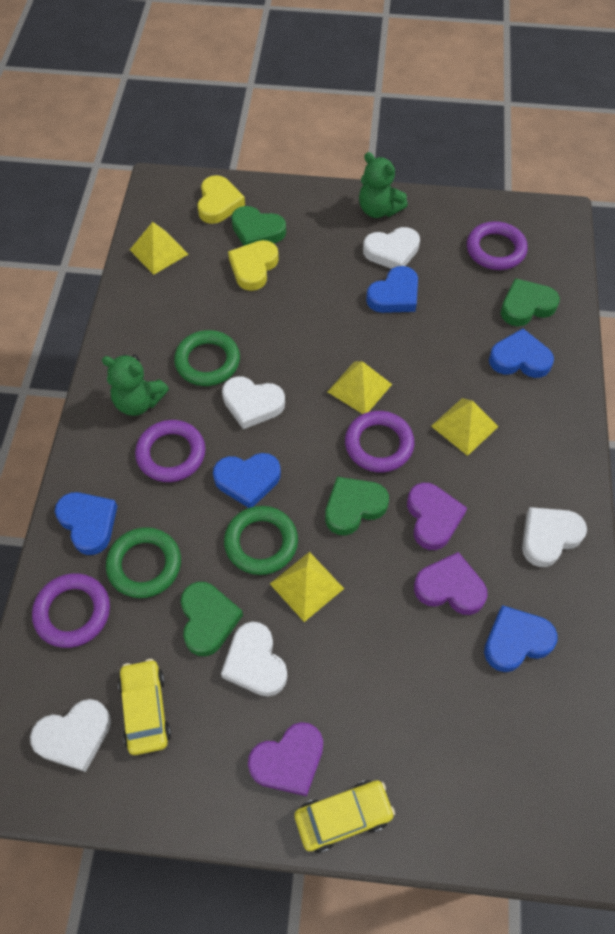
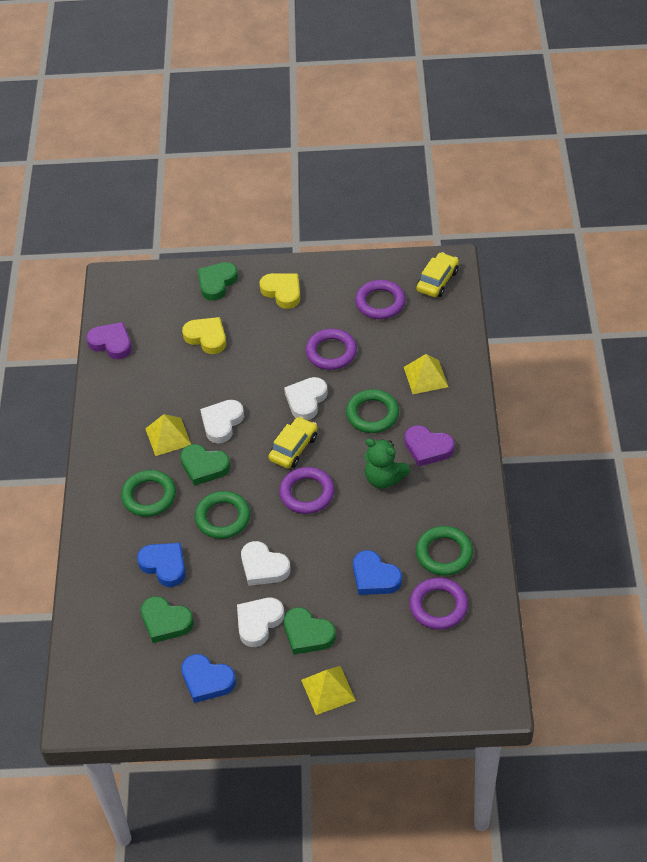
blue heart: 5 -> 3
green ring: 3 -> 4
green teddy bear: 2 -> 1
purple heart: 3 -> 2
white heart: 5 -> 4
yellow pyramid: 4 -> 3

